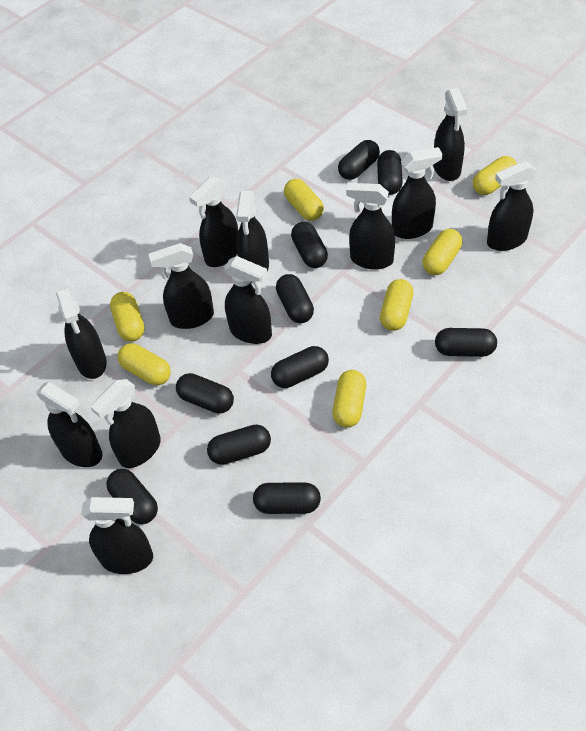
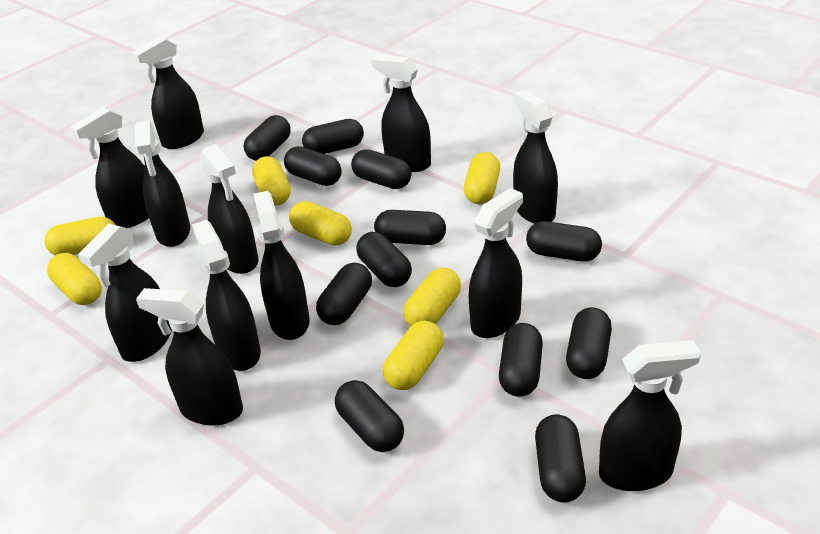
black capsule: 10 -> 12

